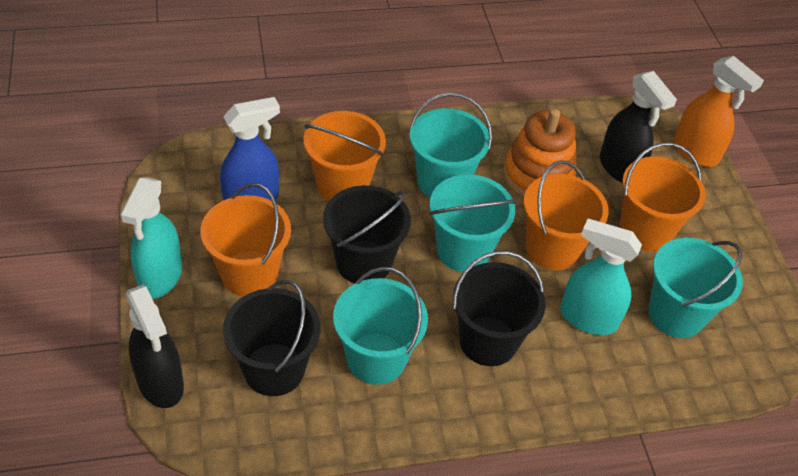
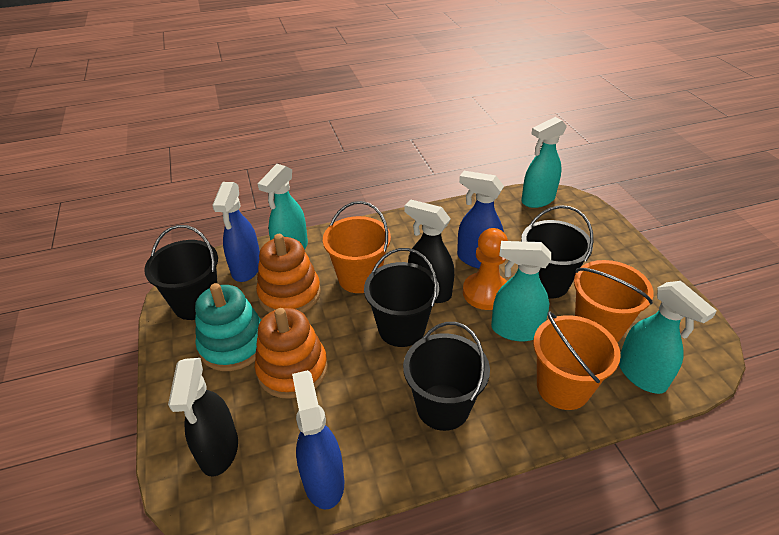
black bucket: 3 -> 4
blue spray bottle: 1 -> 3
orange bucket: 4 -> 3
orange pawn: 0 -> 1
orange spray bottle: 1 -> 0
orange stacking toy: 1 -> 2
turquoise bucket: 4 -> 0
turquoise spray bottle: 2 -> 4
turquoise stacking toy: 0 -> 1

